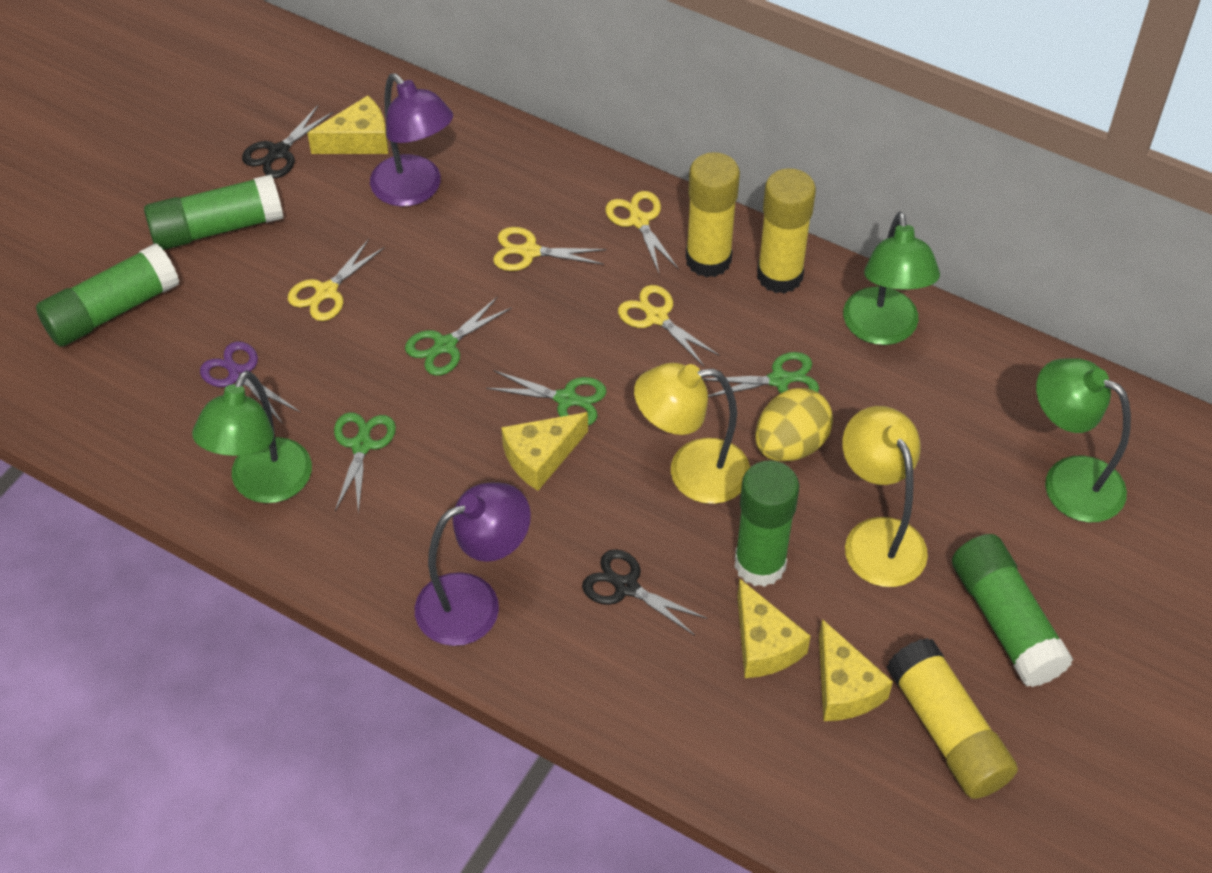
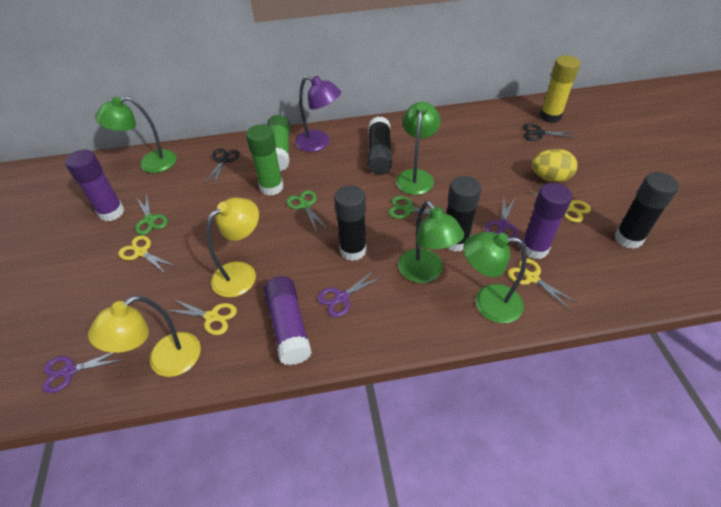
black glue stick: 0 -> 4
green glue stick: 4 -> 2
green lamp: 3 -> 4
green scissors: 4 -> 3
purple glue stick: 0 -> 3
purple lamp: 2 -> 1
purple scissors: 1 -> 3
yellow cheese: 4 -> 0
yellow glue stick: 3 -> 1

